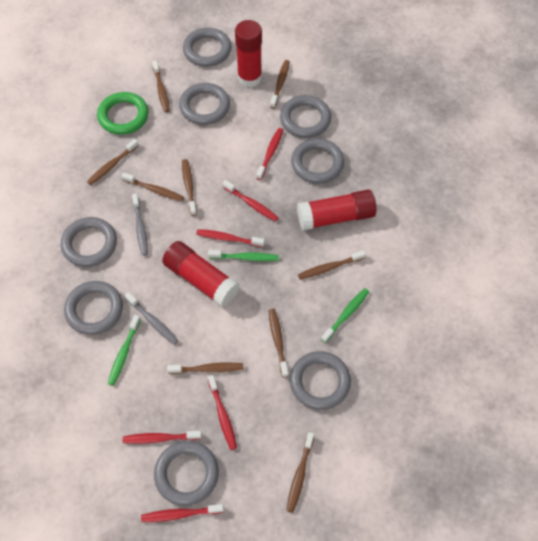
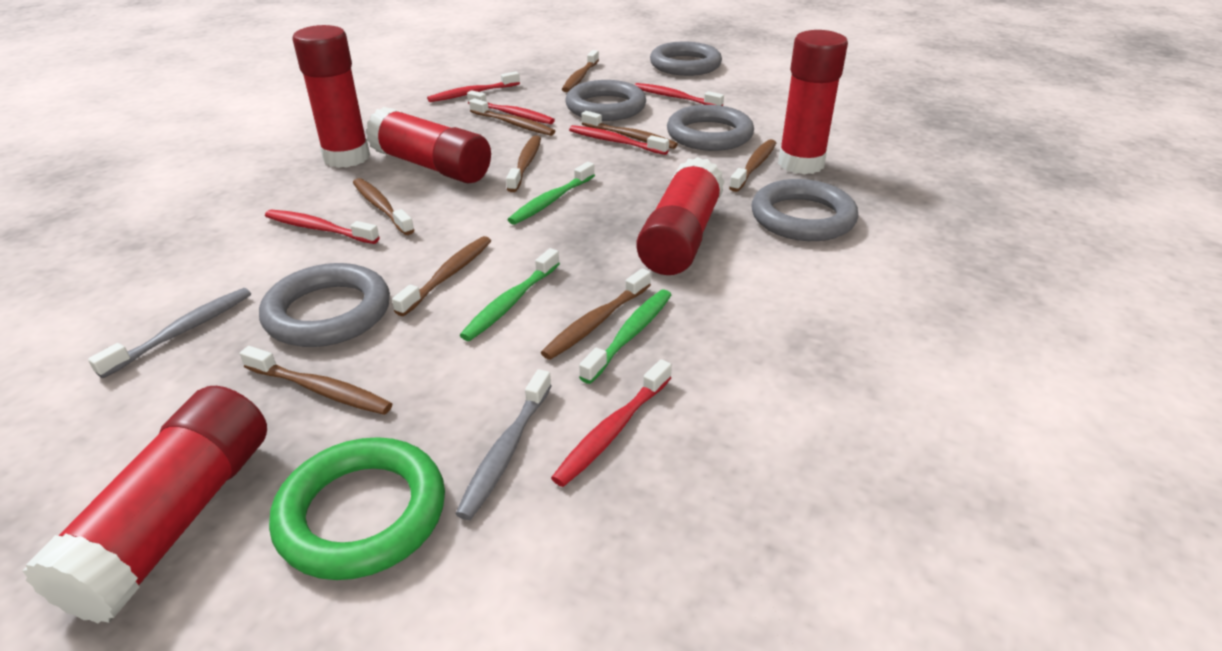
grey ring: 8 -> 5
red glue stick: 3 -> 5

